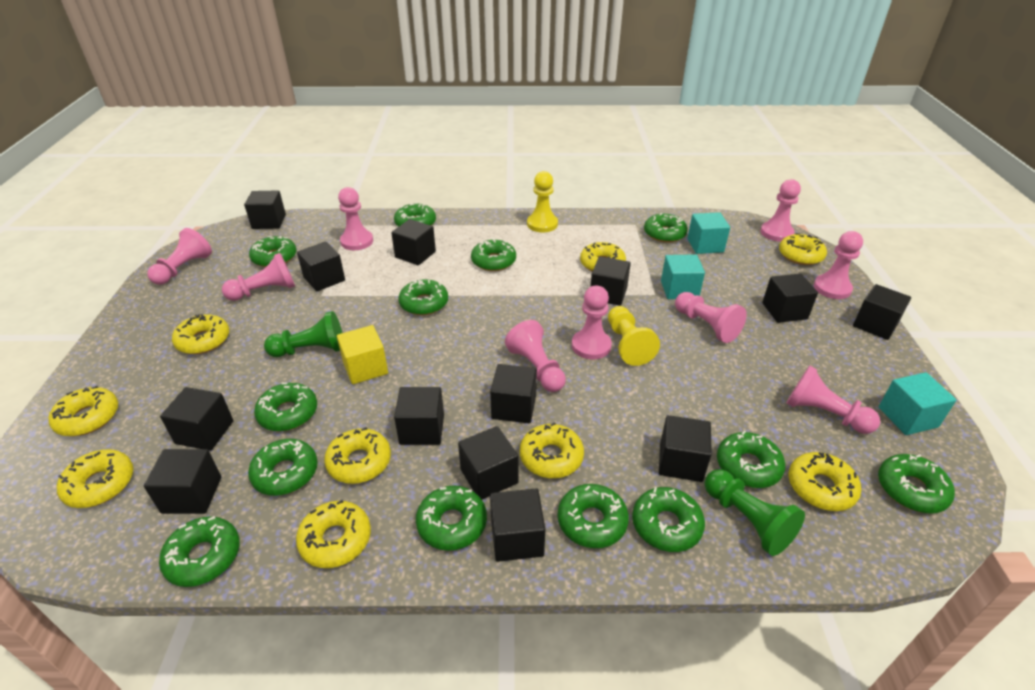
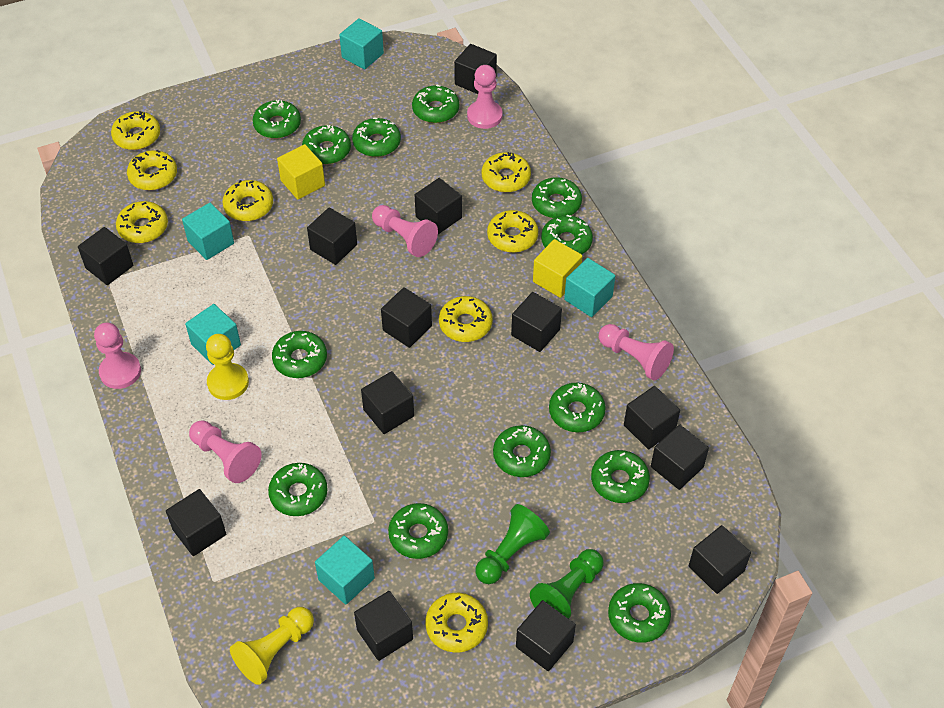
pink pawn: 9 -> 5
turquoise cube: 3 -> 5
yellow cube: 1 -> 2
yellow donut: 9 -> 8

